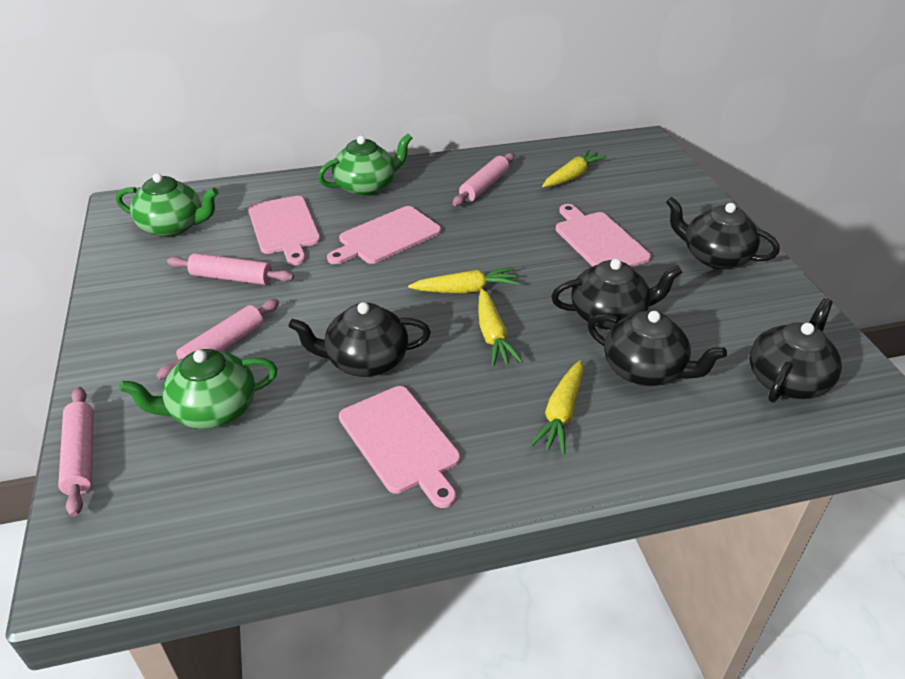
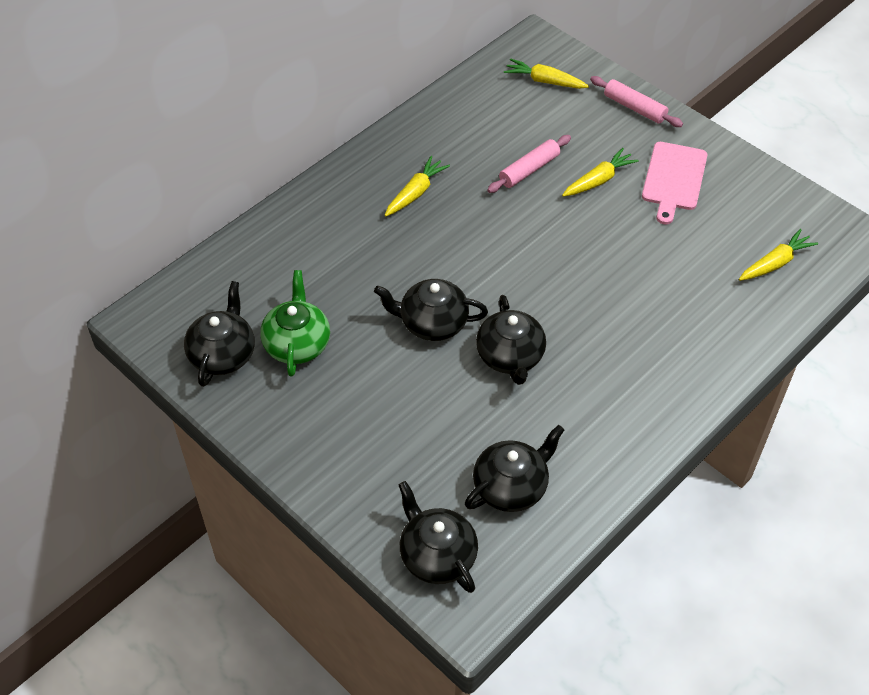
green teapot: 3 -> 1
pink cutting board: 4 -> 1
pink rolling pin: 4 -> 2

